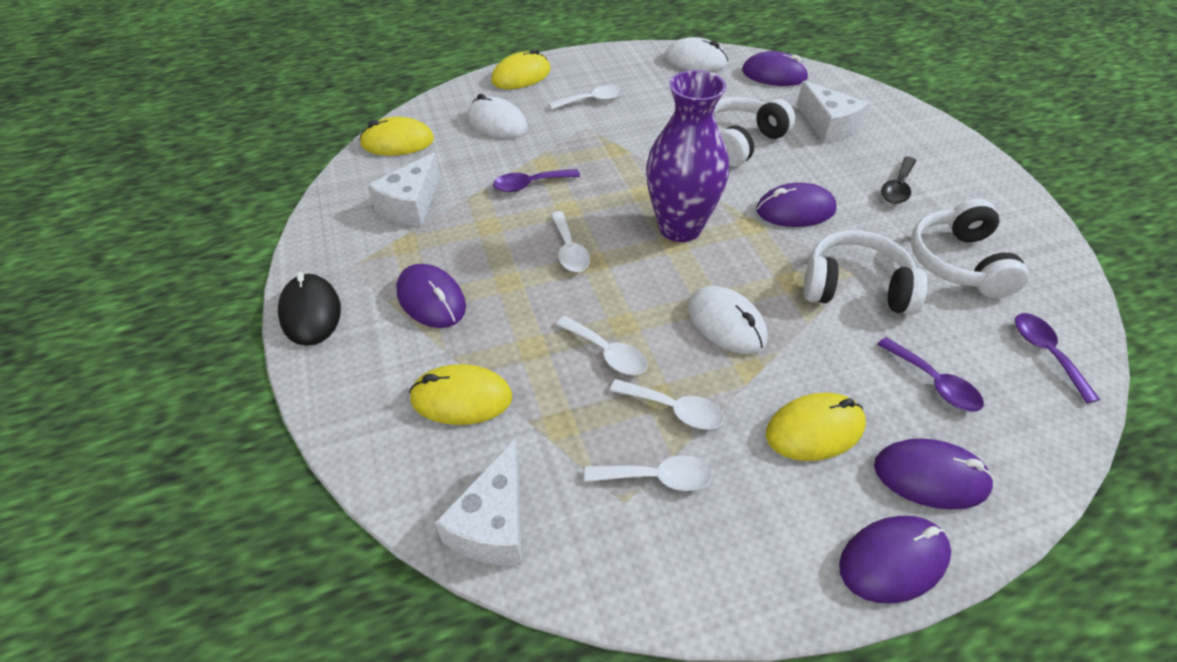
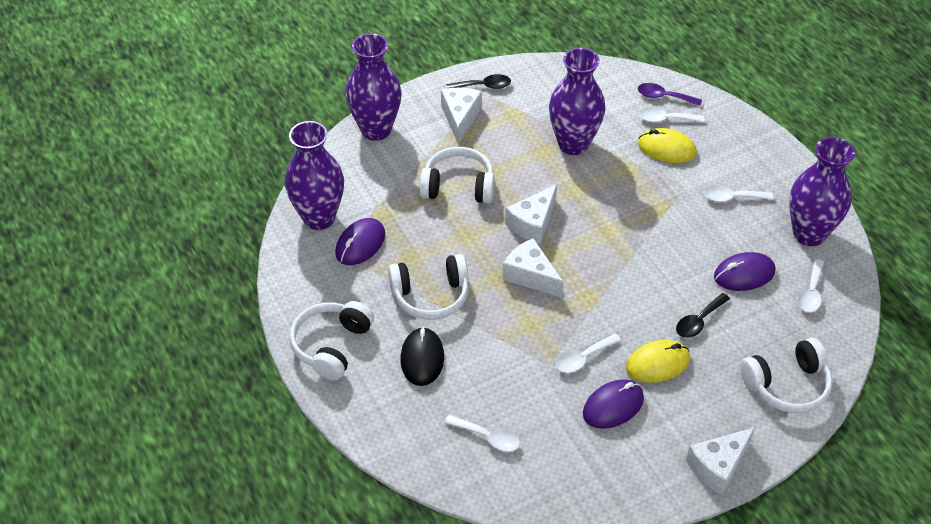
black spoon: 1 -> 2
purple mouse: 5 -> 3
purple spoon: 3 -> 1
purple vase: 1 -> 4
white cheese: 3 -> 4
white headphones: 3 -> 4
white mouse: 3 -> 0
yellow mouse: 4 -> 2

